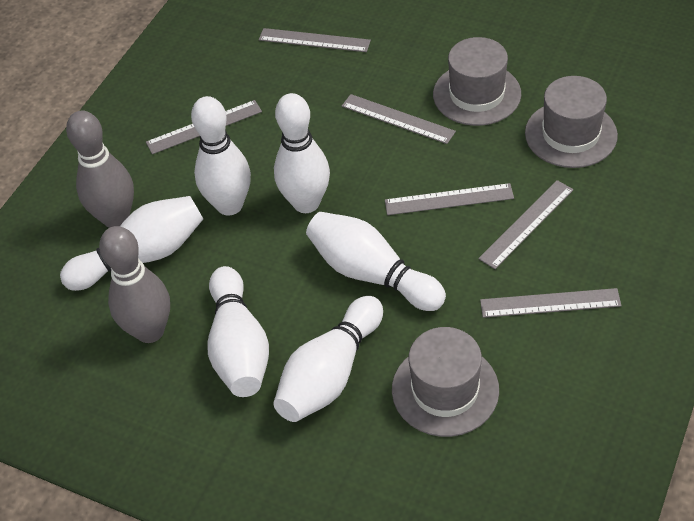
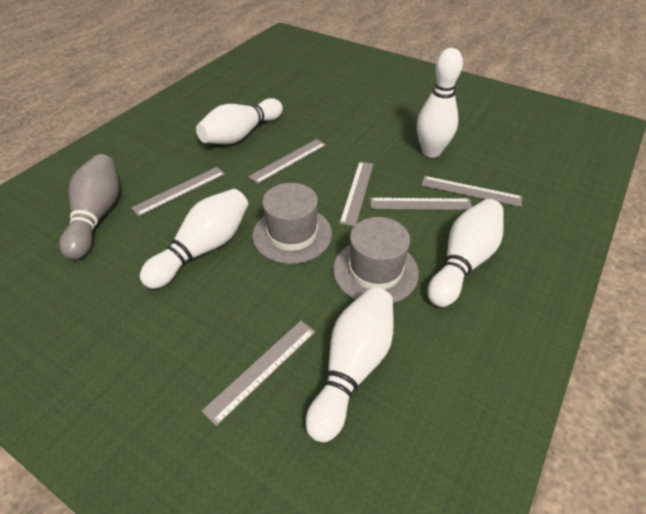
grey bowling pin: 2 -> 1
grey hat: 3 -> 2
white bowling pin: 6 -> 5

